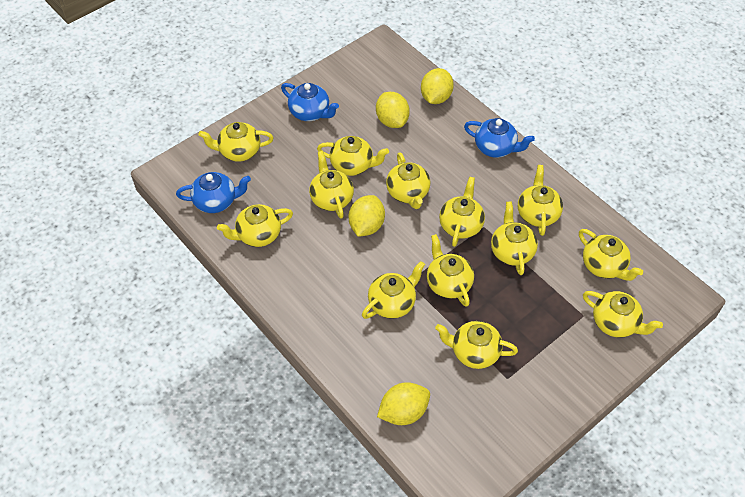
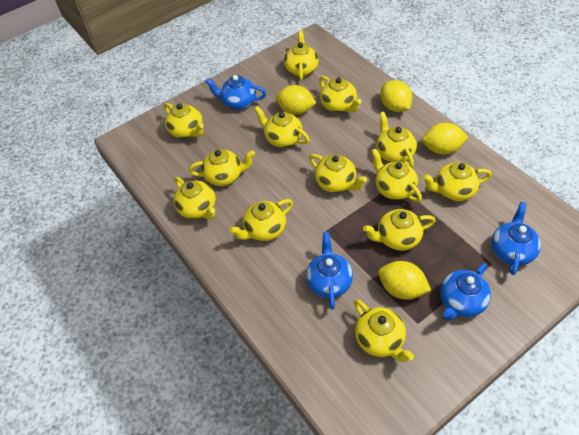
blue teapot: 3 -> 4

